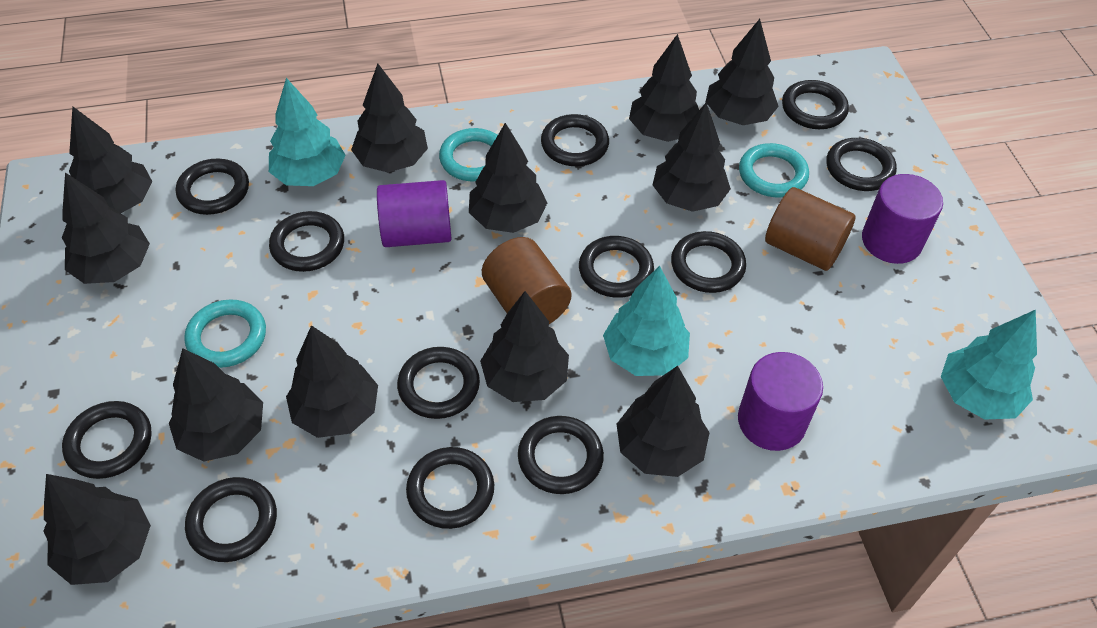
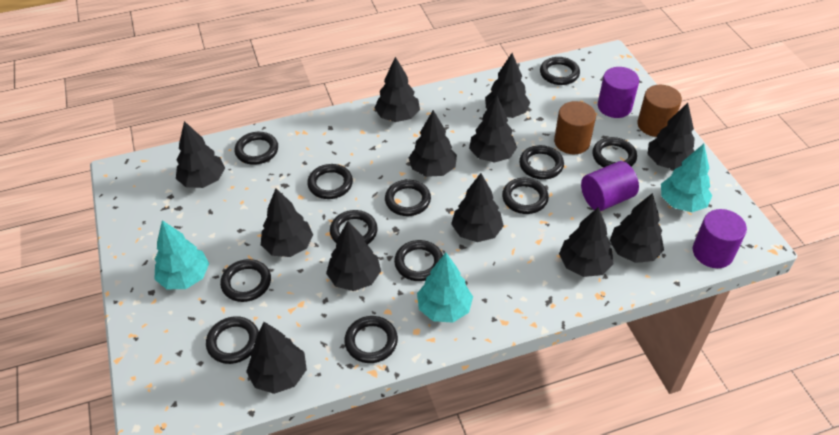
turquoise ring: 3 -> 0

